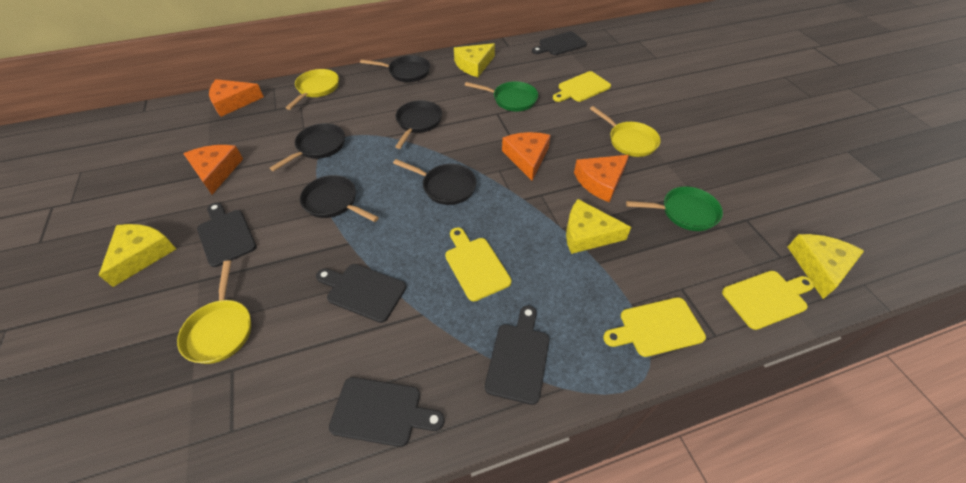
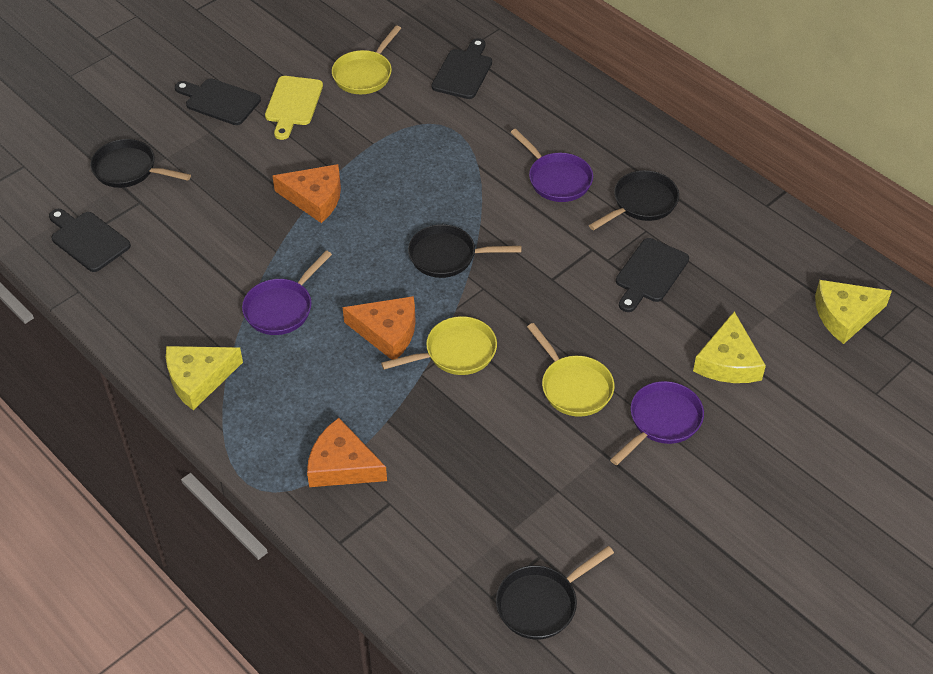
black cutting board: 5 -> 4
black pan: 5 -> 4
green pan: 2 -> 0
orange cheese: 4 -> 3
purple pan: 0 -> 3
yellow cheese: 4 -> 3
yellow cutting board: 4 -> 1

